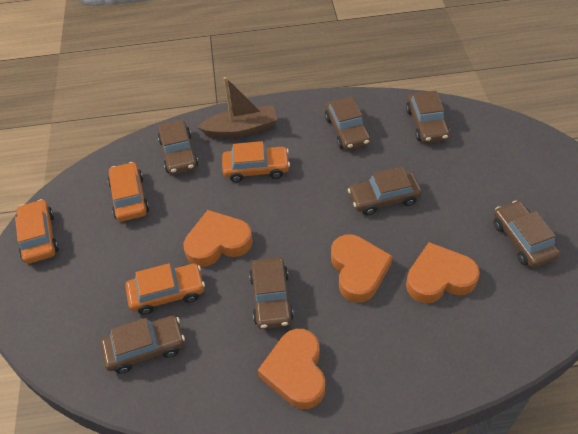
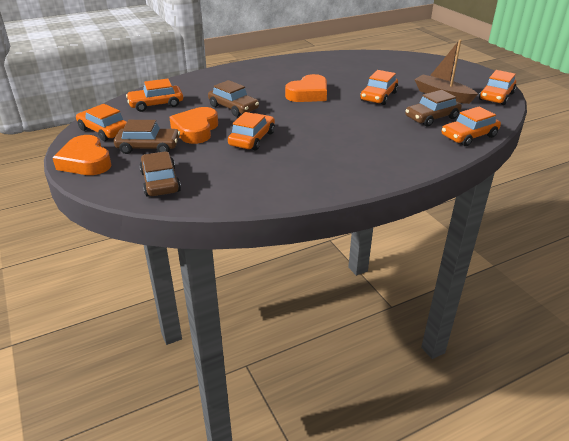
brown car: 7 -> 4
orange car: 4 -> 6
orange heart: 4 -> 3

